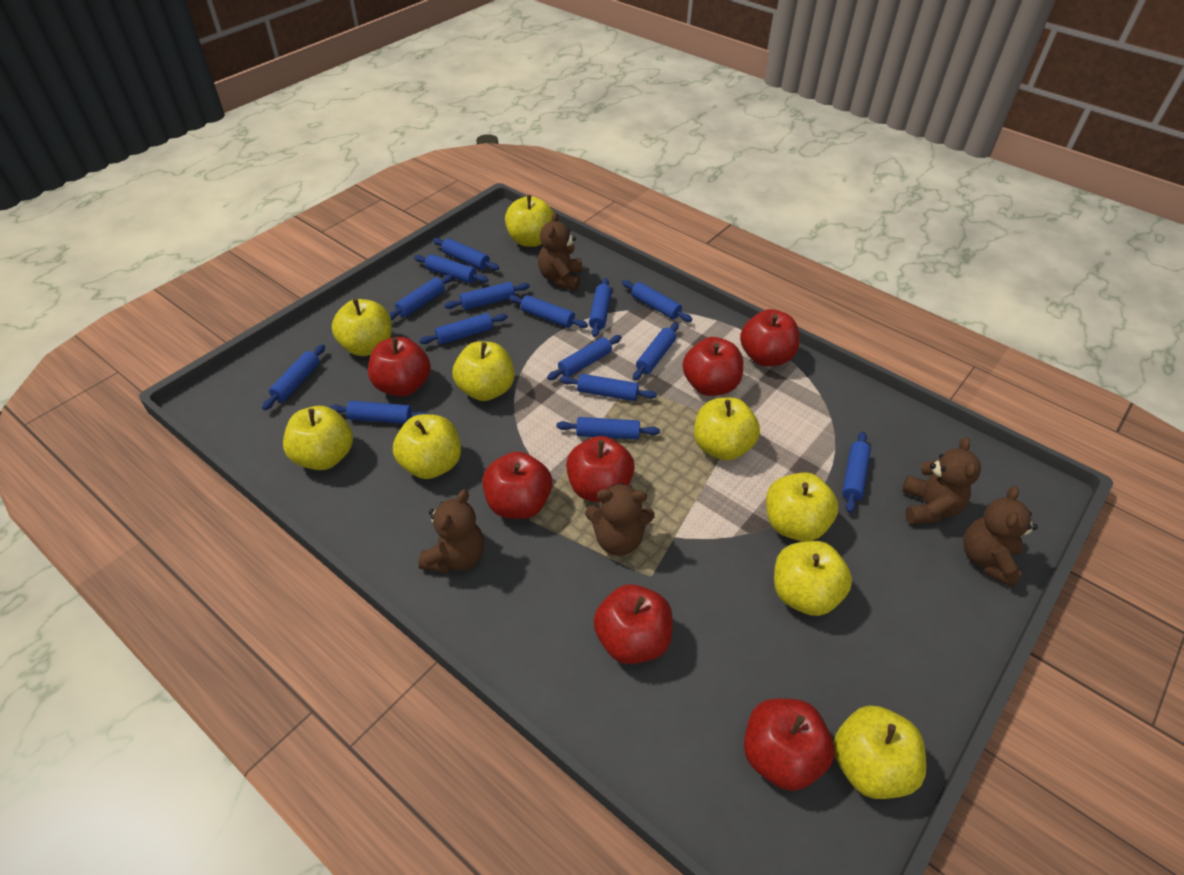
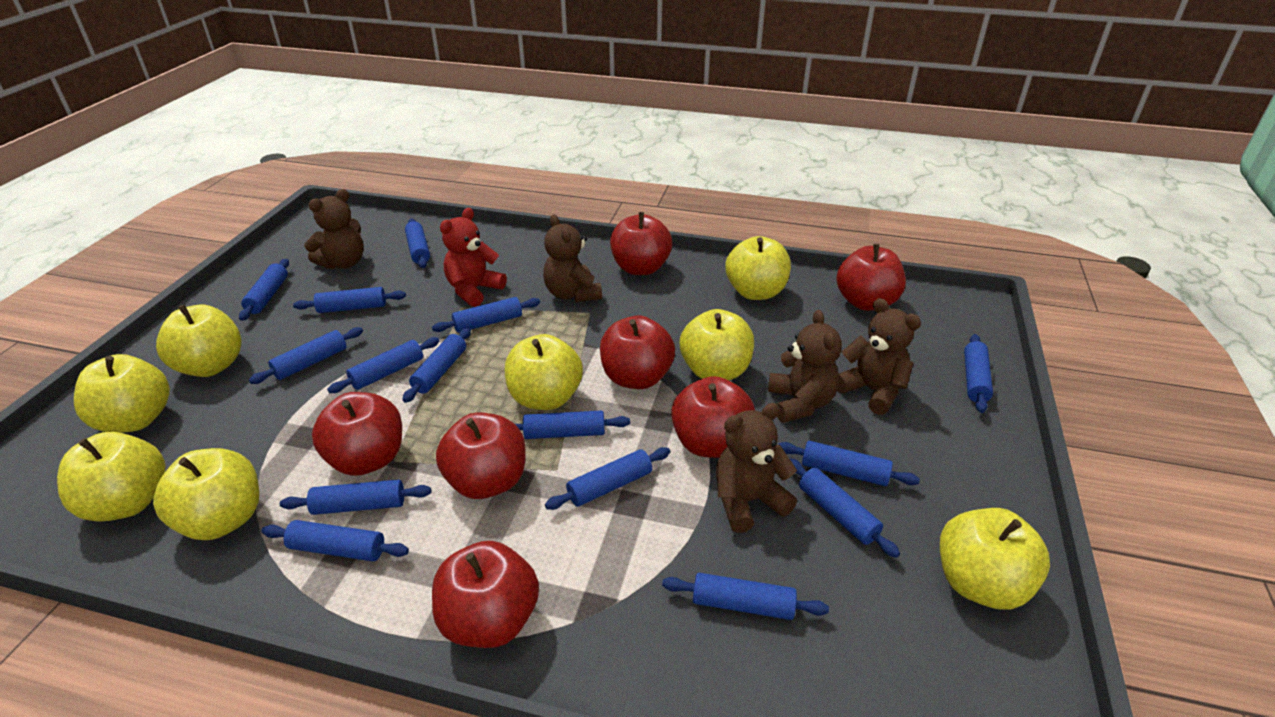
red teddy bear: 0 -> 1
yellow apple: 9 -> 8

